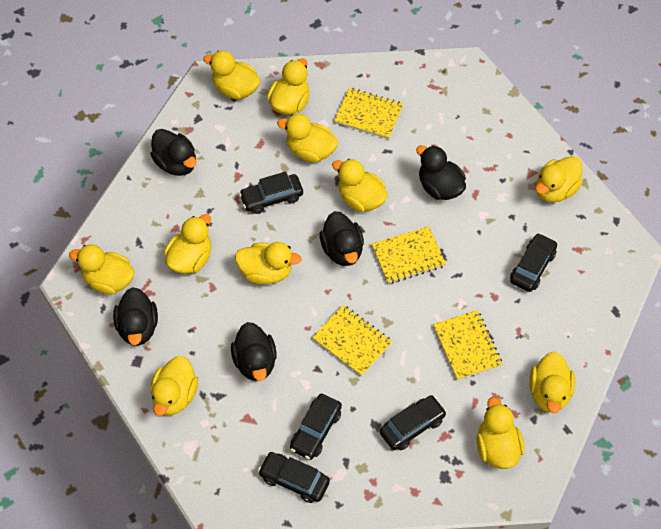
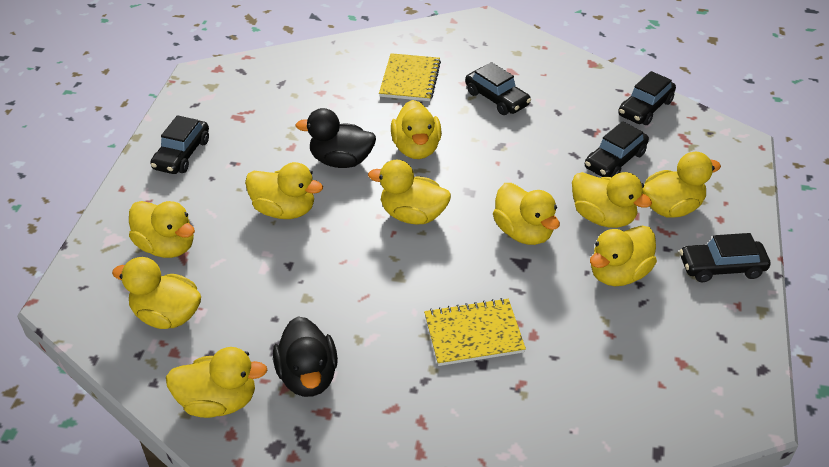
black duck: 5 -> 2
yellow duck: 11 -> 10
yellow notebook: 4 -> 2

